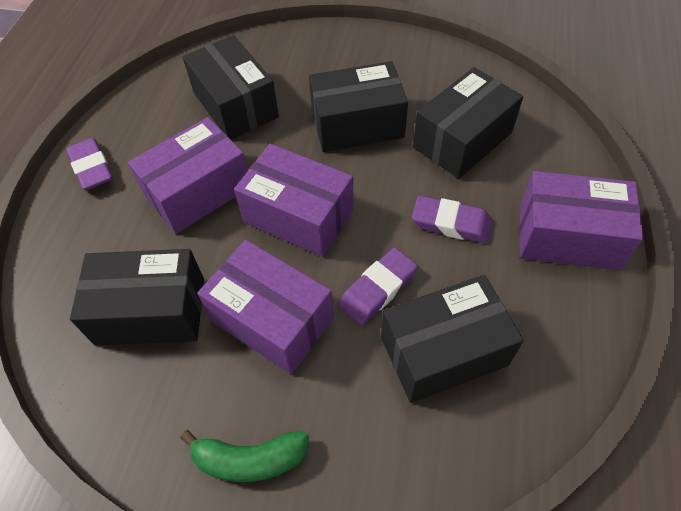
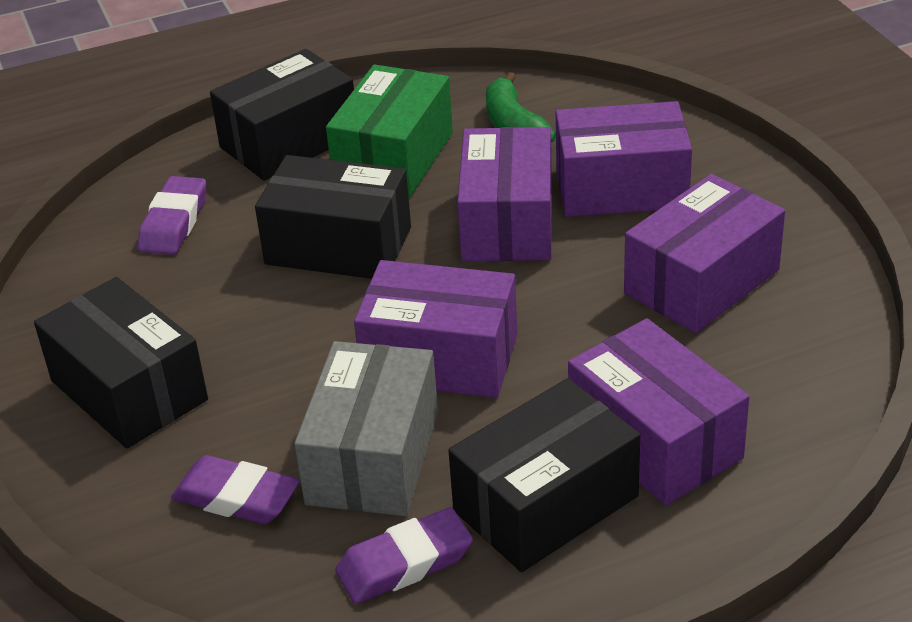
black box: 5 -> 4
green box: 0 -> 1
grey box: 0 -> 1
purple box: 4 -> 5

